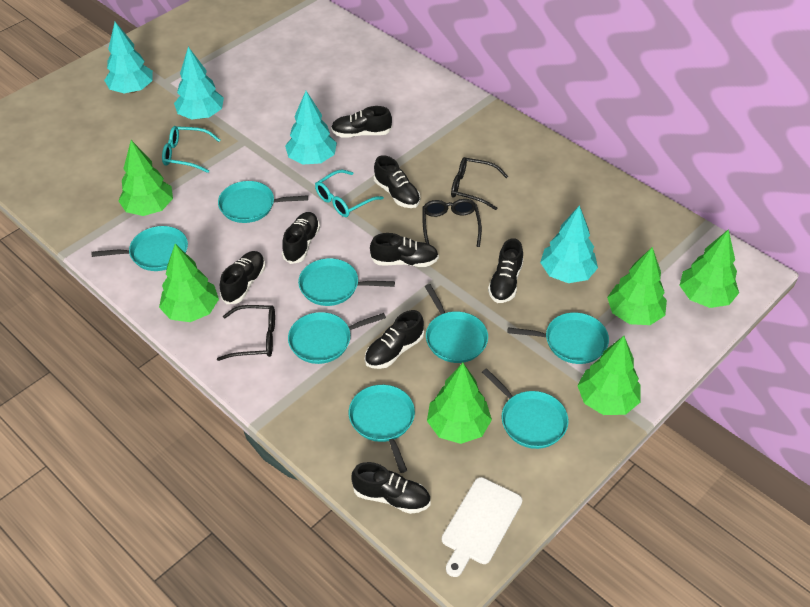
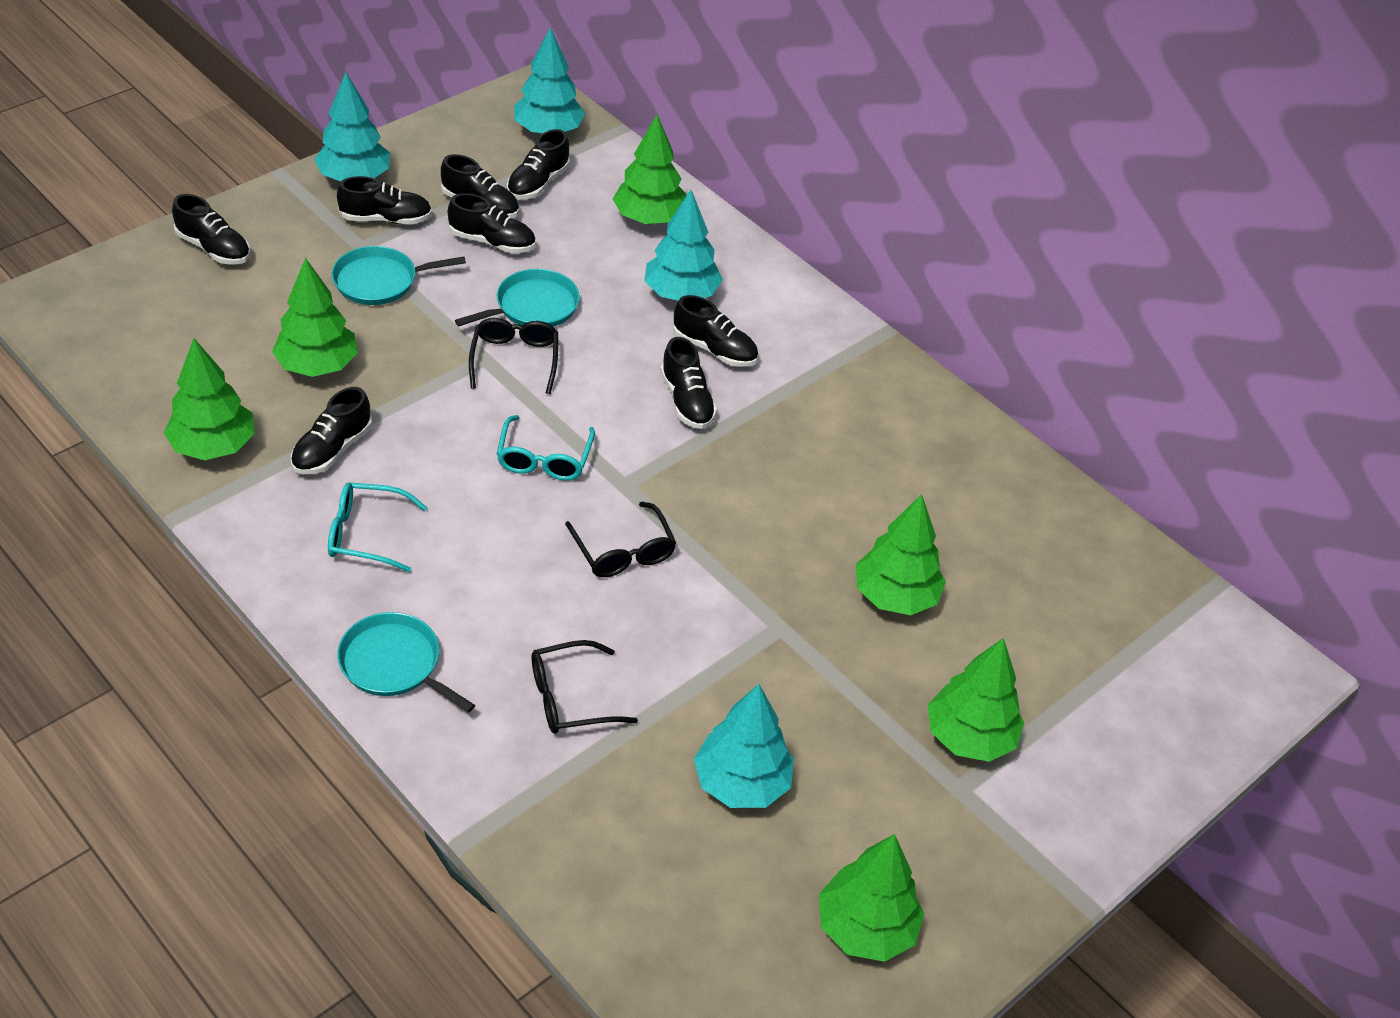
turquoise pan: 8 -> 3
white cutting board: 1 -> 0

